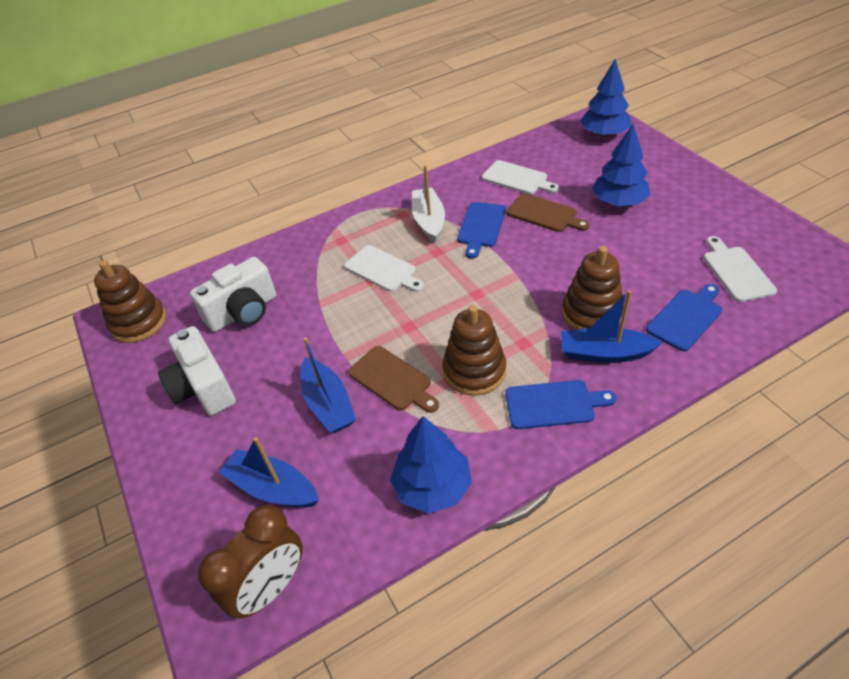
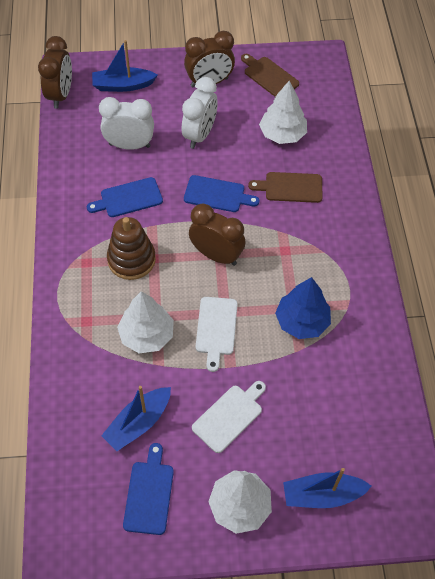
blue tree: 3 -> 1
brown clock: 1 -> 3
brown stacking toy: 3 -> 1
white boat: 1 -> 0
white camera: 2 -> 0
white clock: 0 -> 2
white cutting board: 3 -> 2
white tree: 0 -> 3

